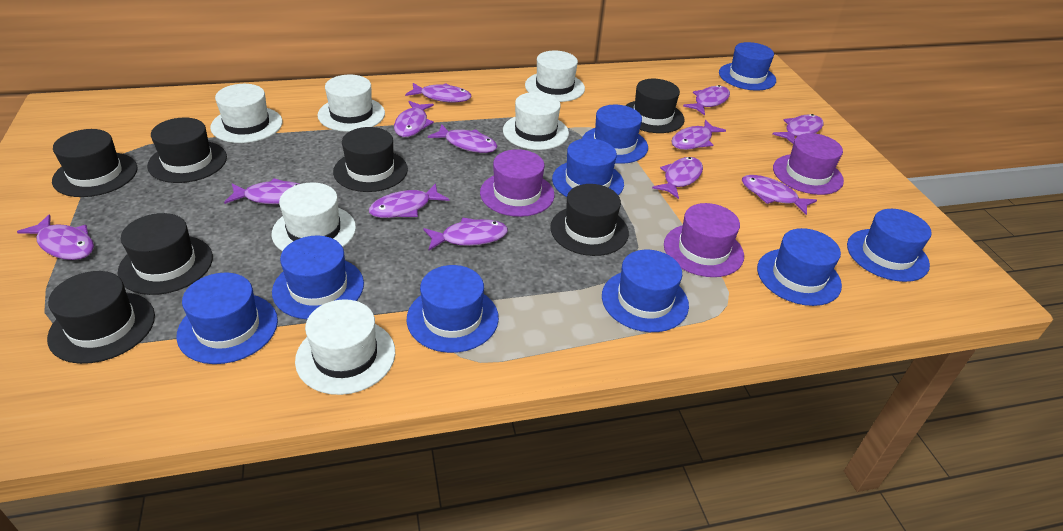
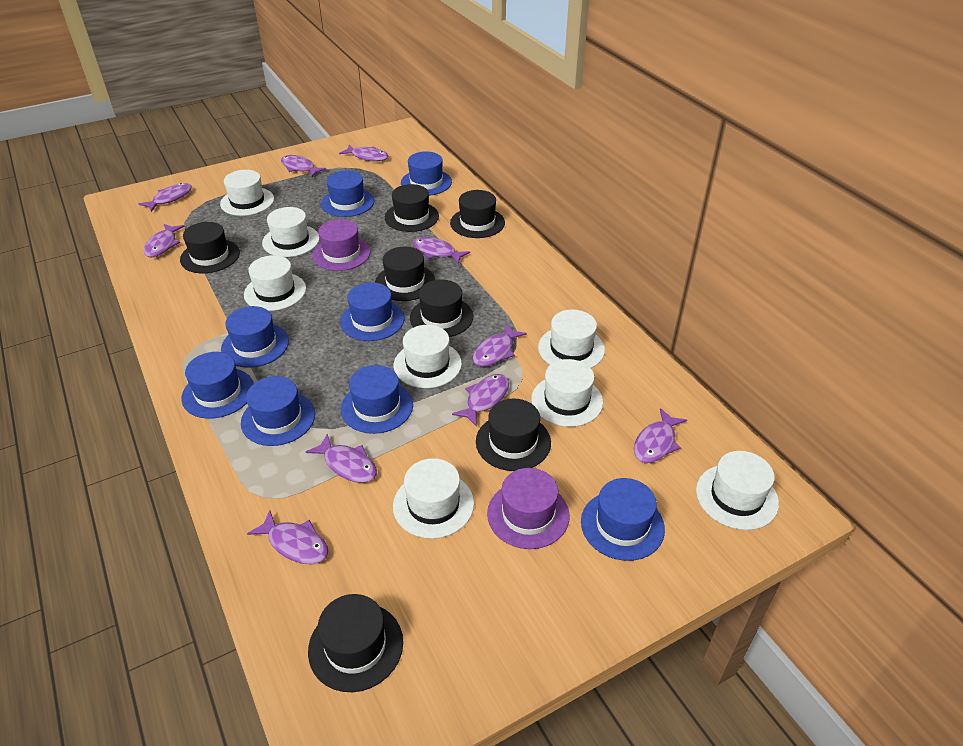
blue hat: 9 -> 8
purple fish: 12 -> 10
purple hat: 3 -> 2
white hat: 6 -> 8

